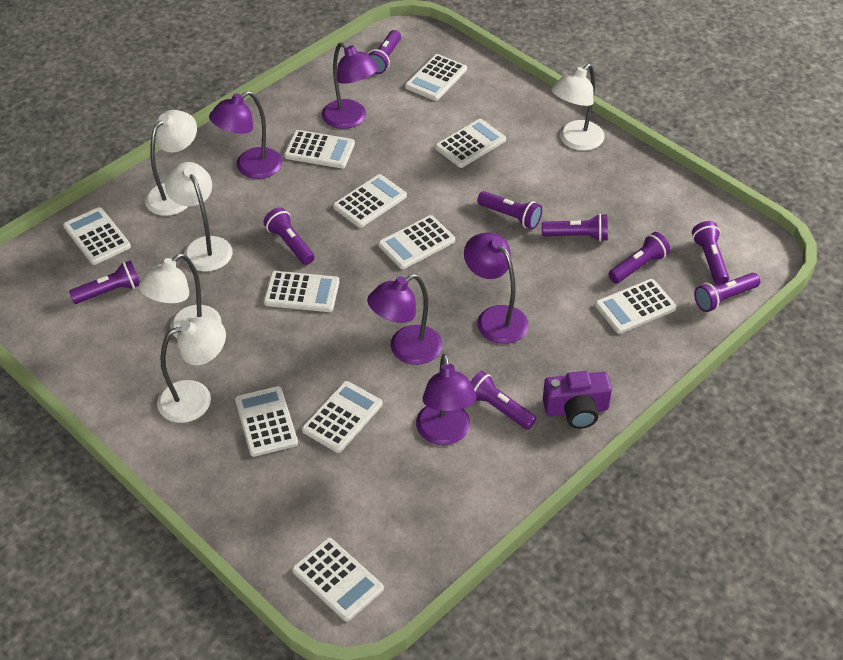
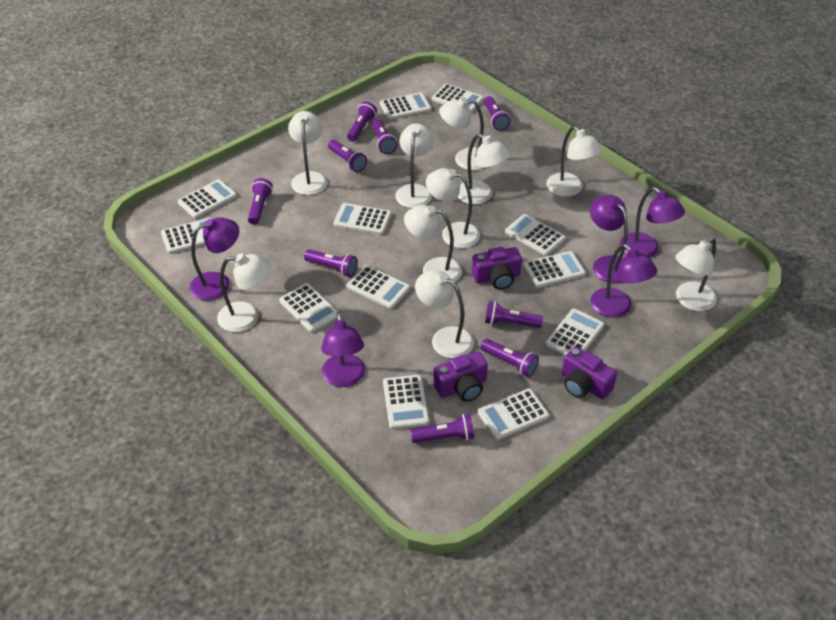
purple camera: 1 -> 3
white calculator: 11 -> 12
white lamp: 5 -> 10

